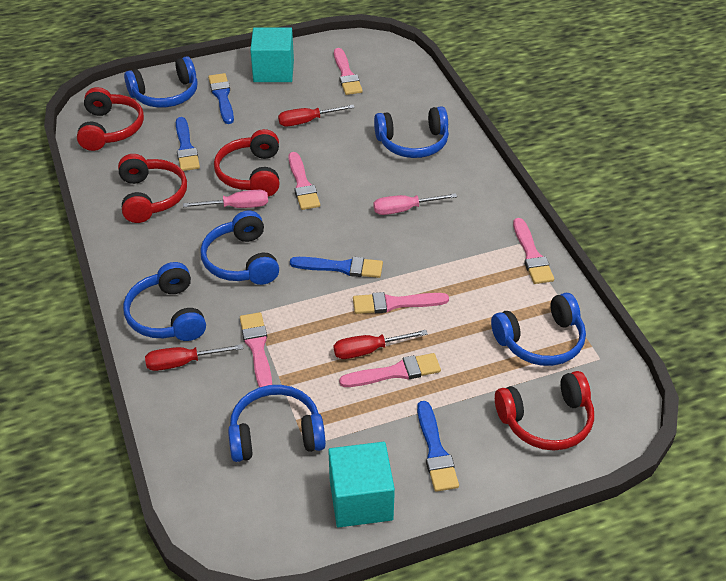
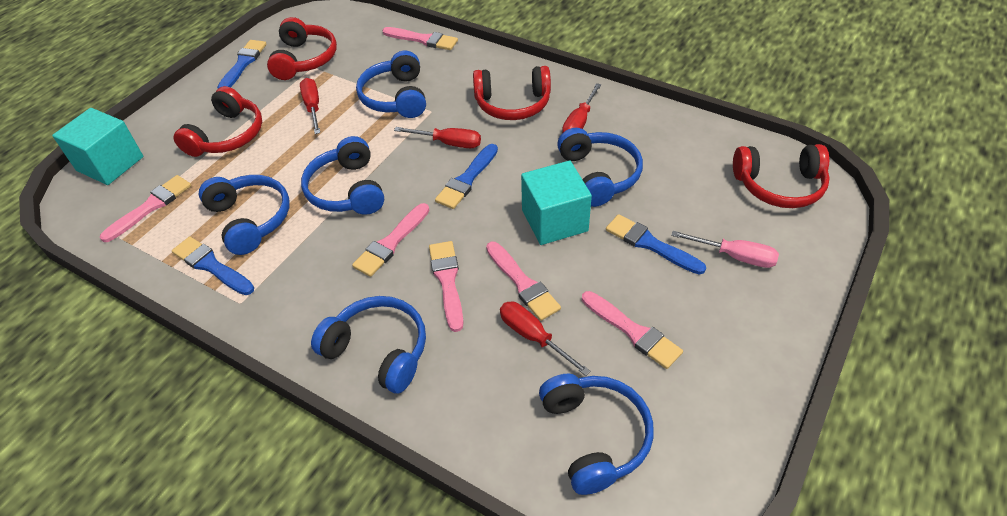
pink screwdriver: 2 -> 1
red screwdriver: 3 -> 4

